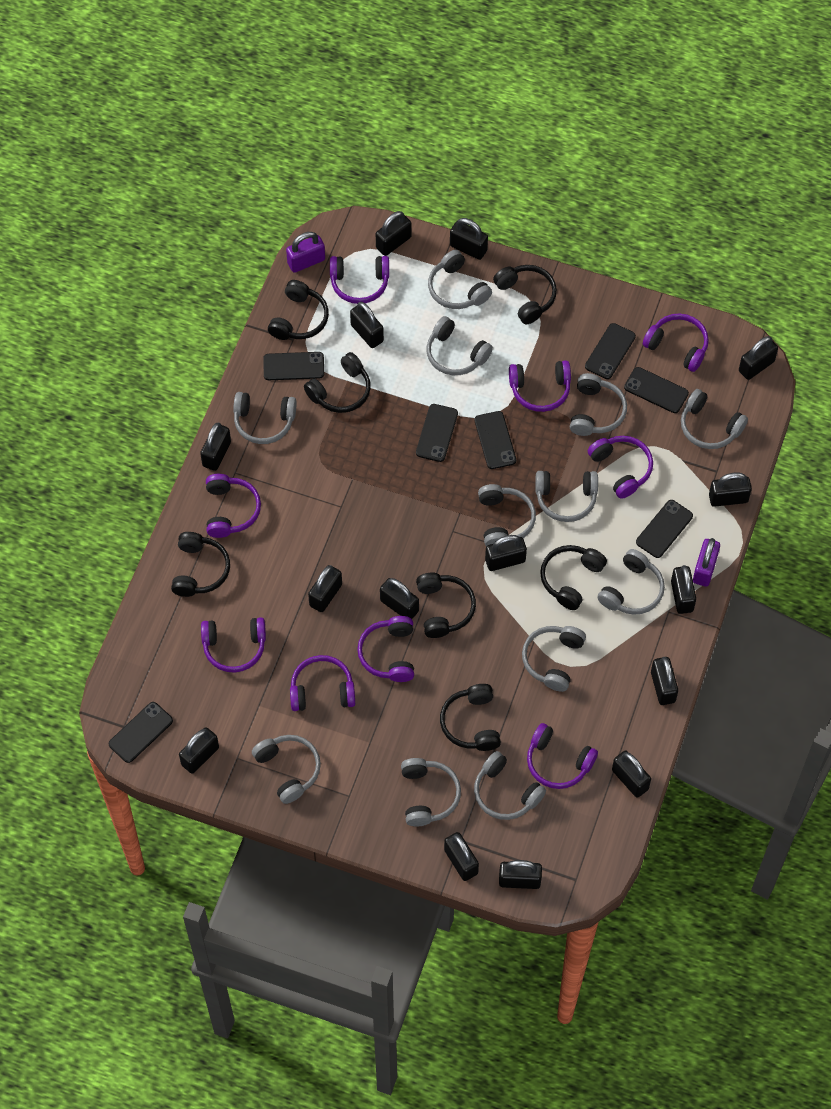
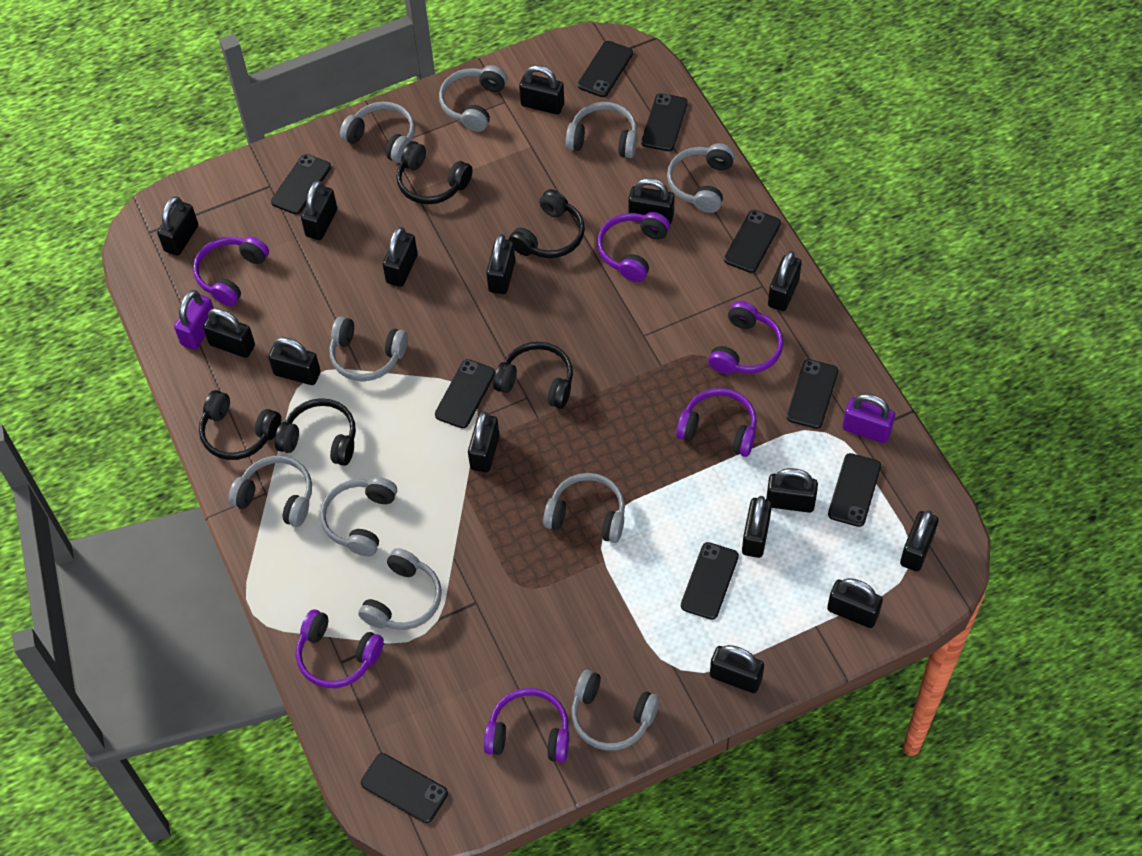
black headphones: 7 -> 5
black phone: 7 -> 9
grey headphones: 12 -> 10
purple headphones: 9 -> 6

